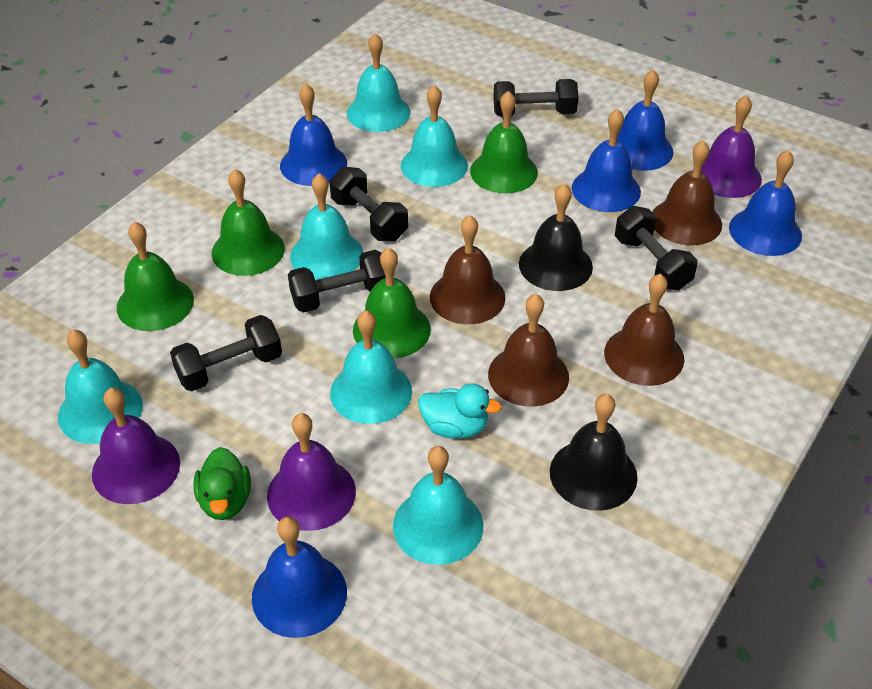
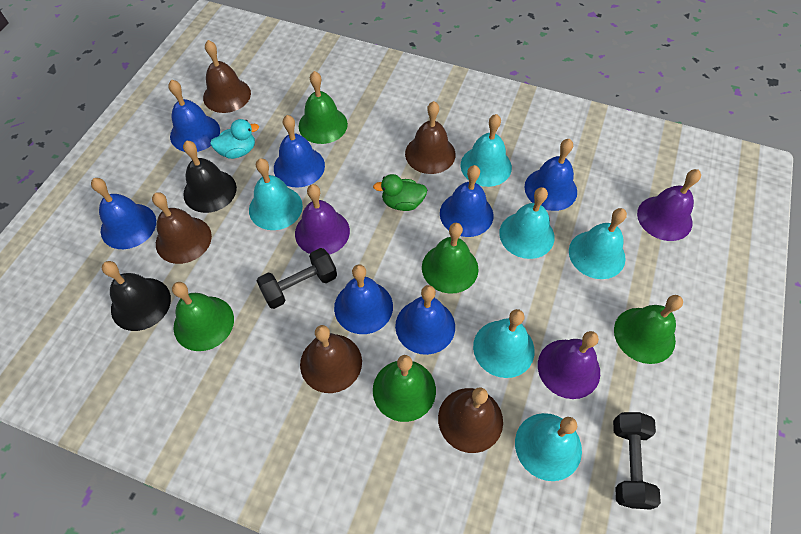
black dumbbell: 5 -> 2
blue bell: 5 -> 7
brown bell: 4 -> 5
green bell: 4 -> 5

